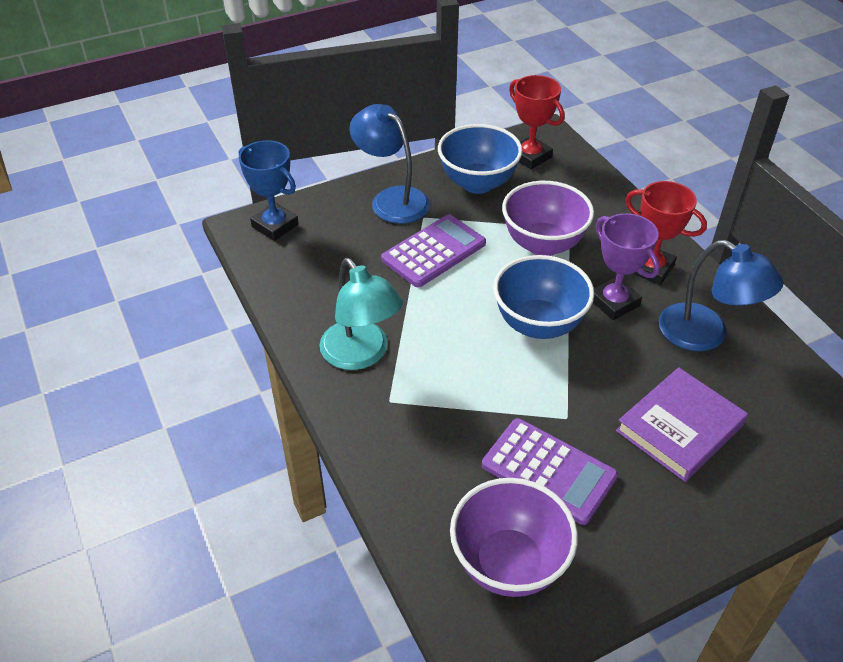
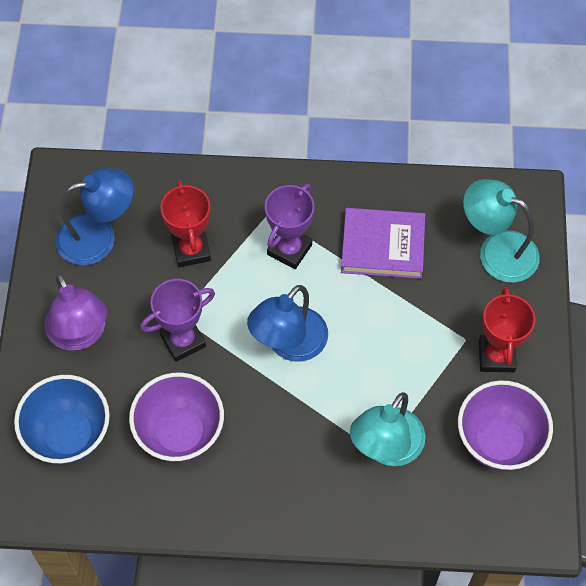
blue bowl: 2 -> 1
blue trophy: 1 -> 0
purple calculator: 2 -> 0
purple lamp: 0 -> 1
purple trophy: 1 -> 2
turquoise lamp: 1 -> 2

